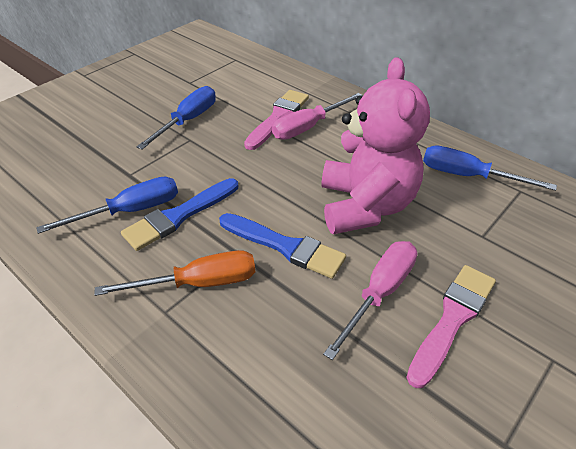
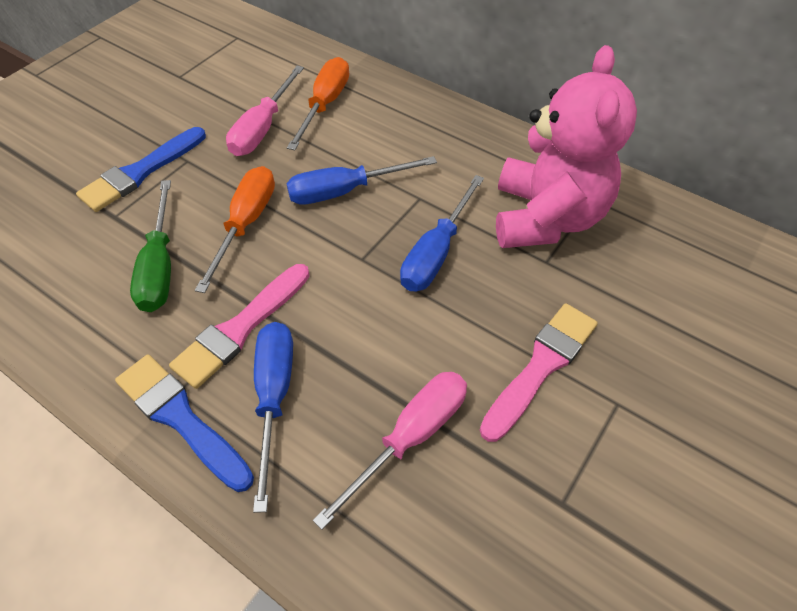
green screwdriver: 0 -> 1
orange screwdriver: 1 -> 2

